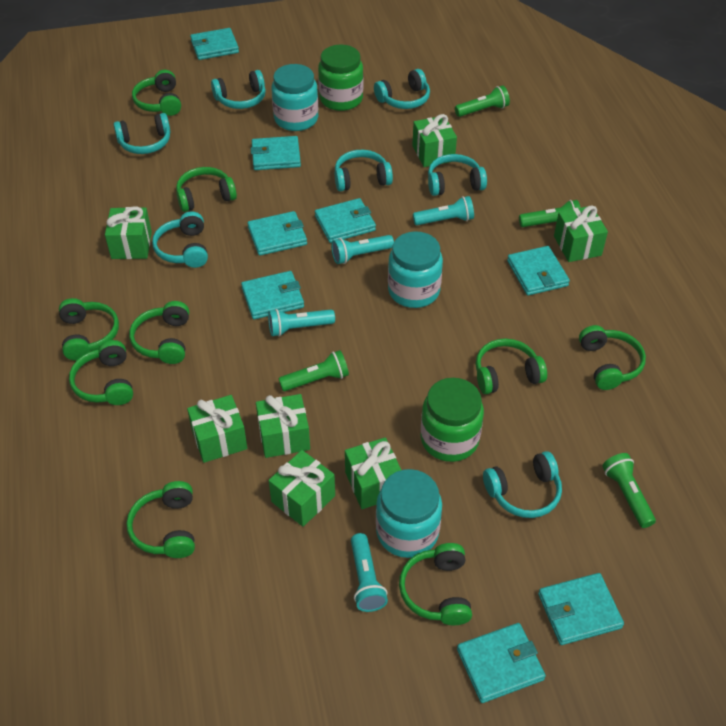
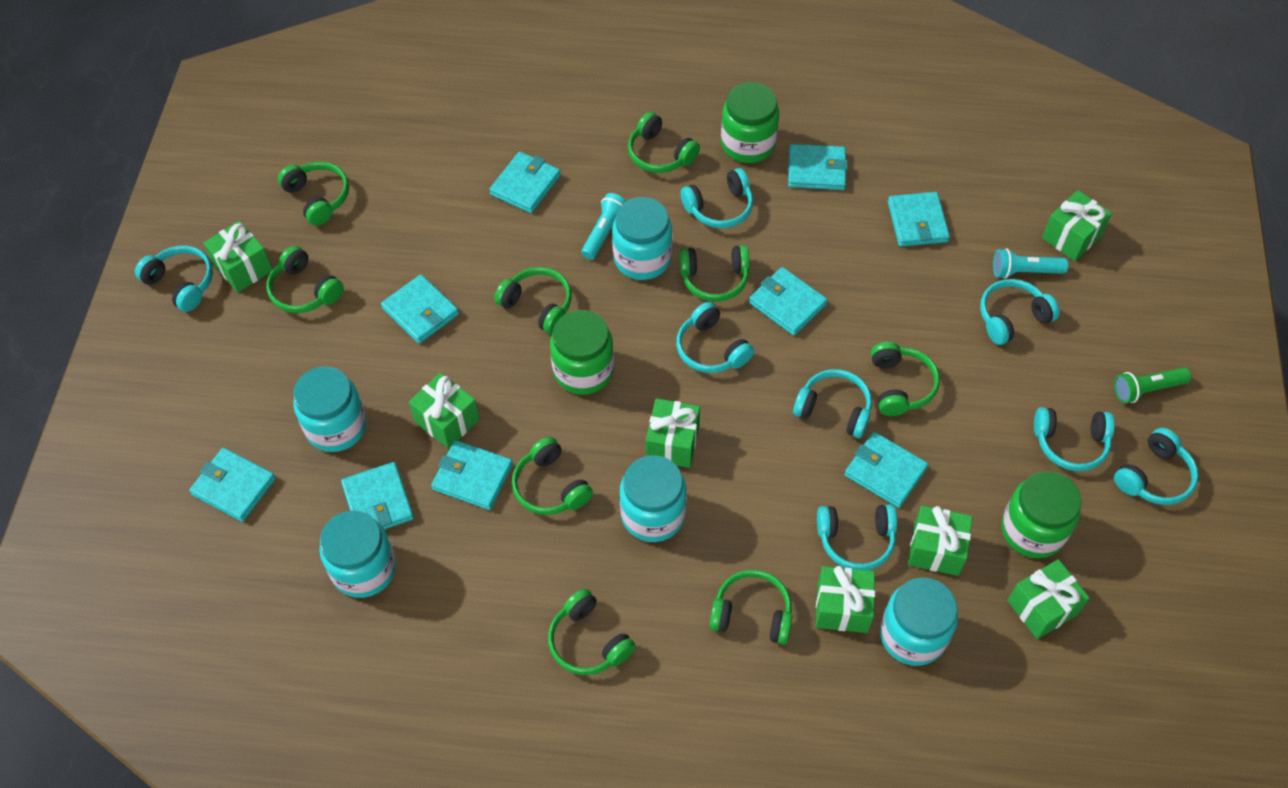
green flashlight: 4 -> 1
green jar: 2 -> 3
turquoise flashlight: 4 -> 2
turquoise headphones: 7 -> 8
turquoise jar: 3 -> 5
turquoise wallet: 8 -> 9

